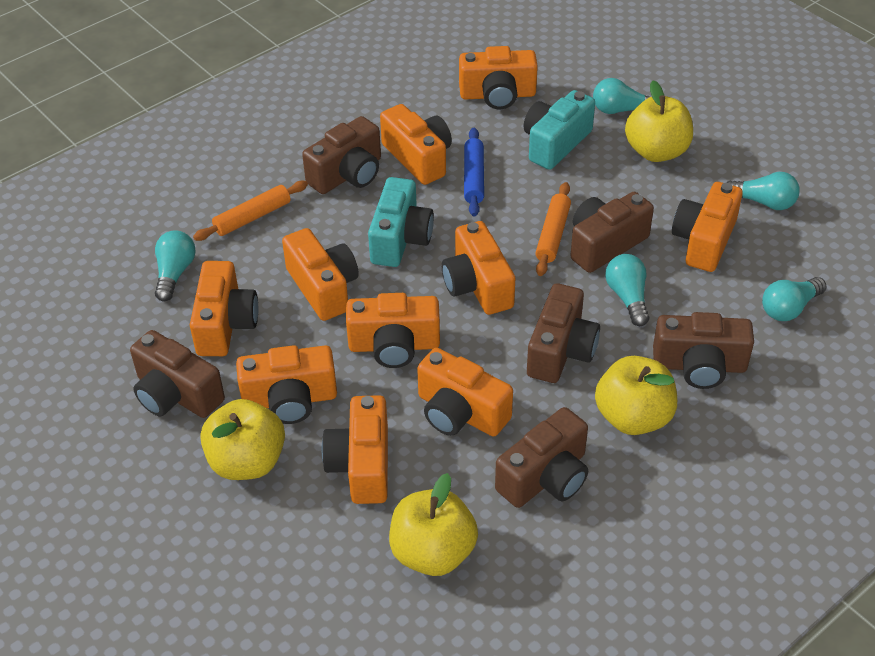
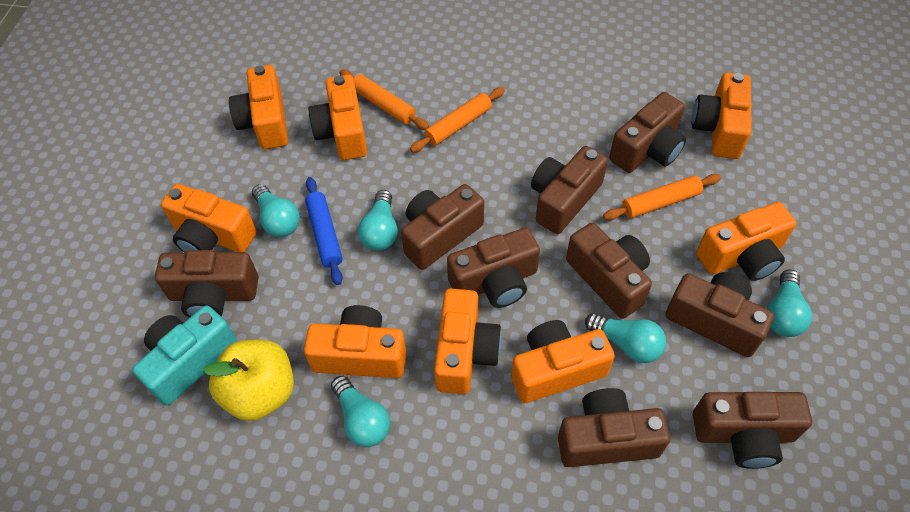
brown camera: 6 -> 9
orange camera: 10 -> 8
orange rolling pin: 2 -> 3
turquoise camera: 2 -> 1
yellow apple: 4 -> 1

